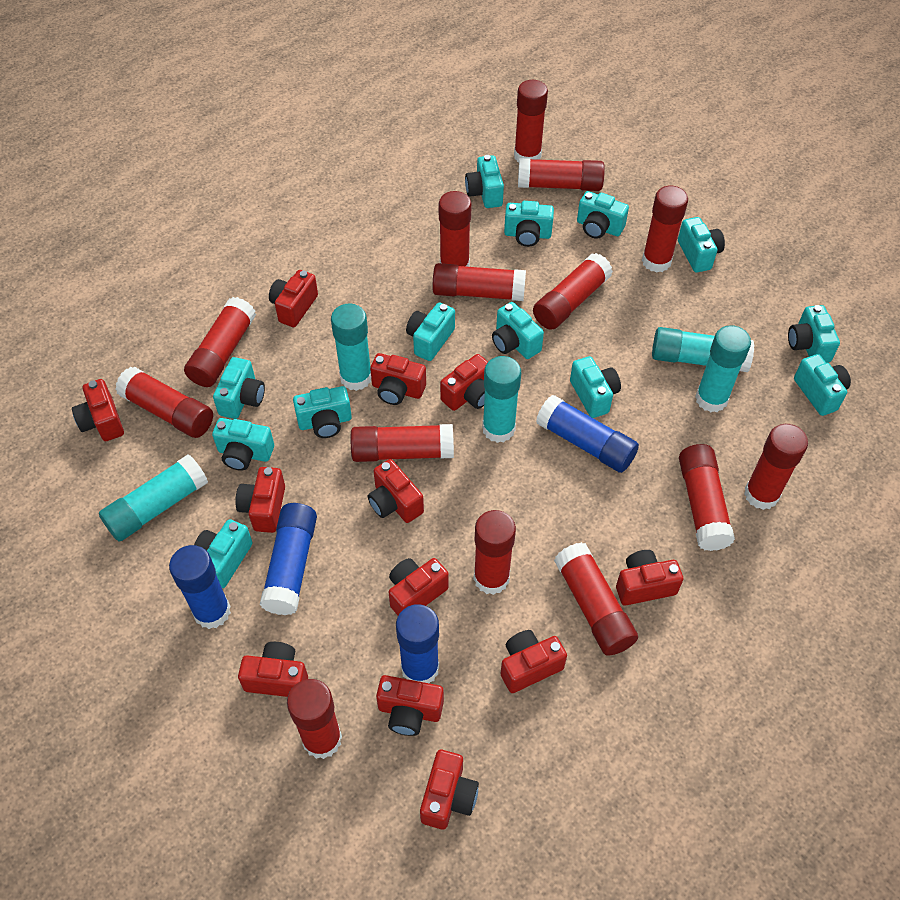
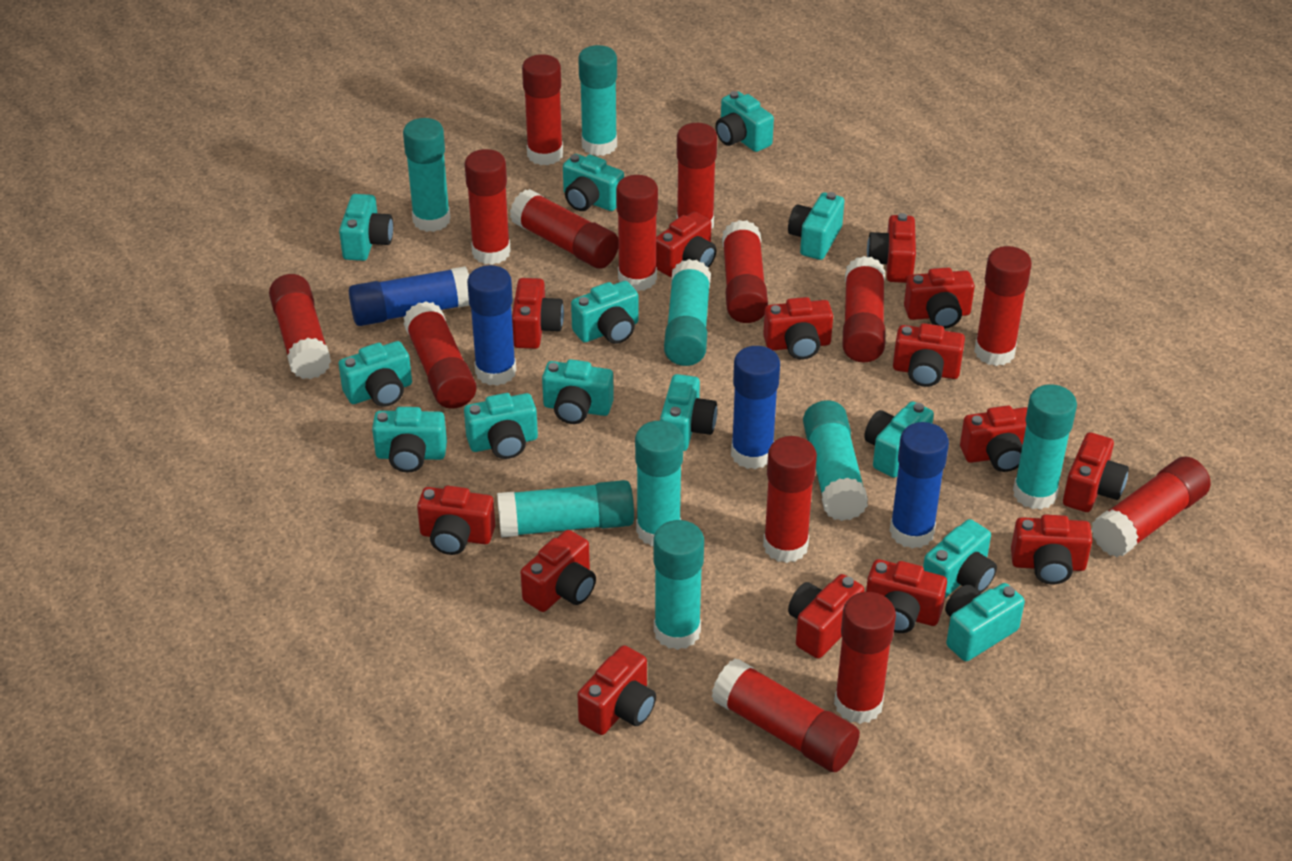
red camera: 12 -> 14
turquoise glue stick: 5 -> 8

